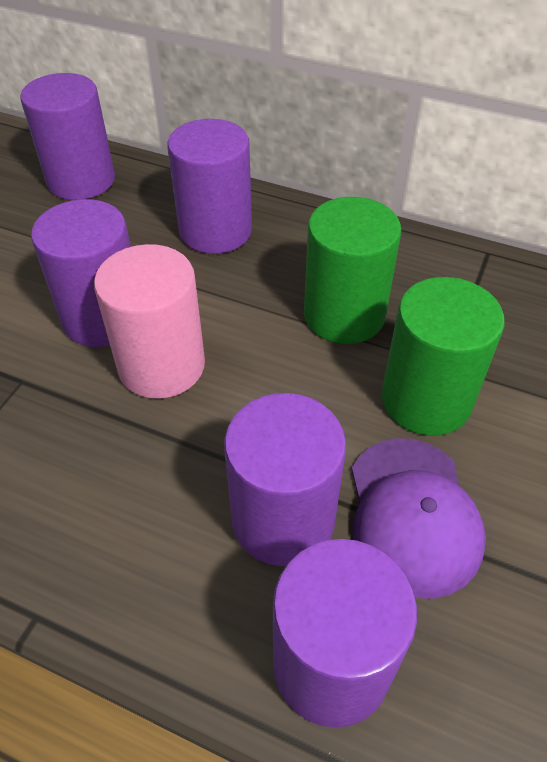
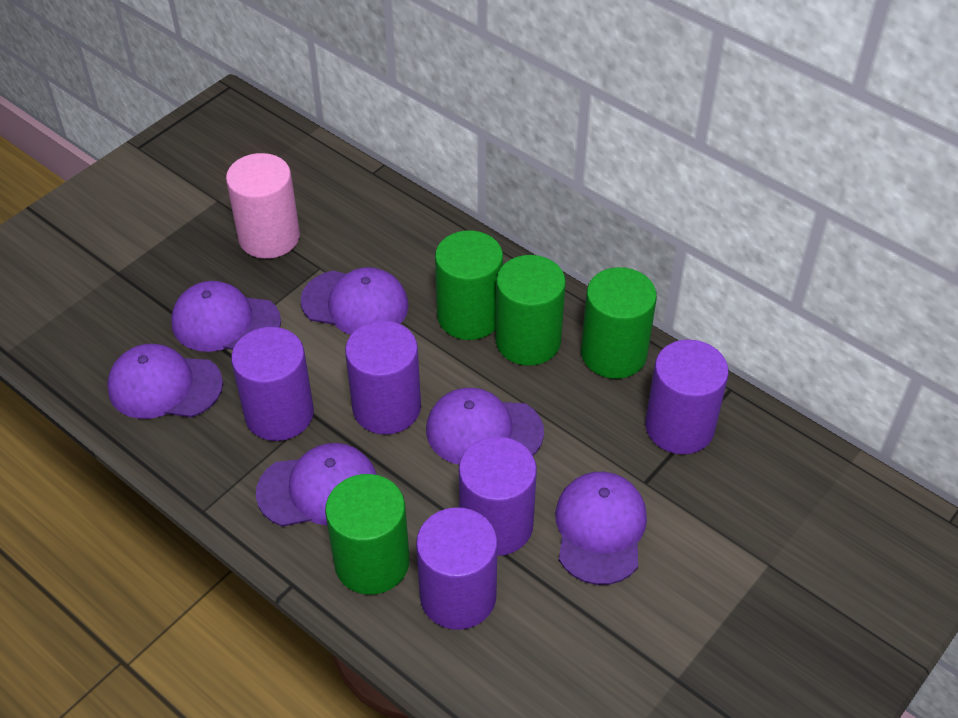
green cylinder: 2 -> 4
purple cap: 1 -> 6

